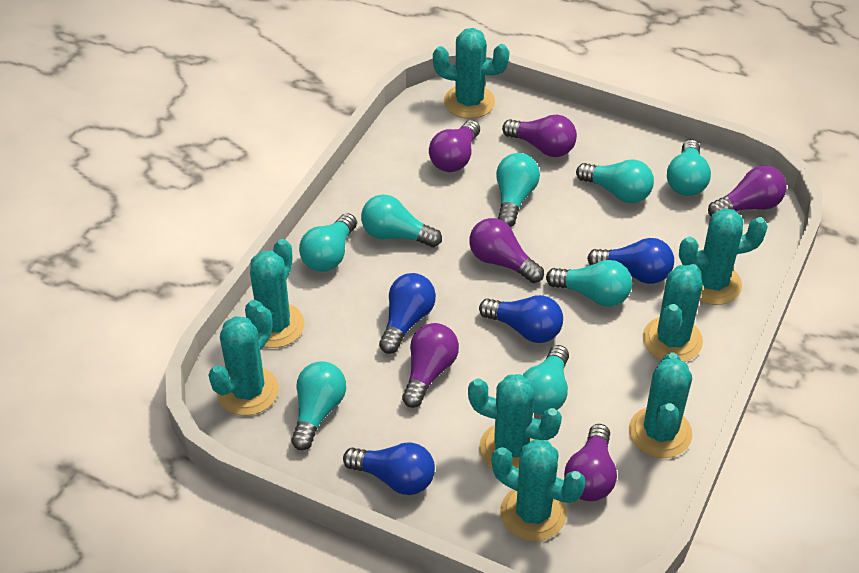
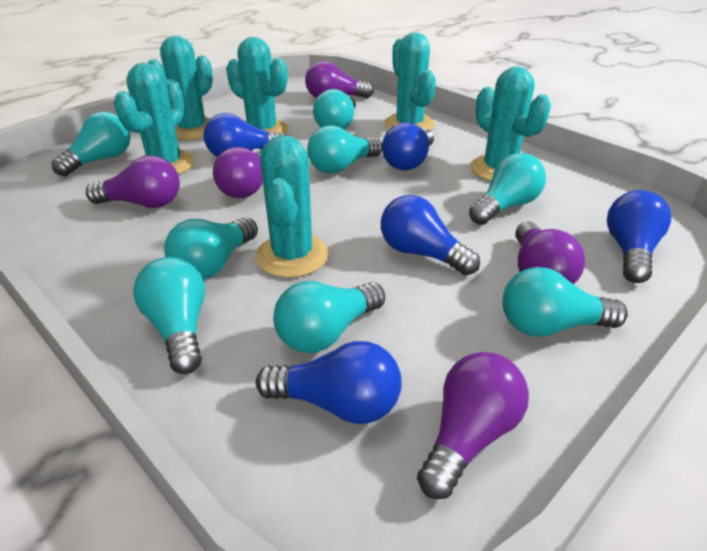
blue light bulb: 4 -> 5
purple light bulb: 6 -> 5
turquoise cactus: 8 -> 6

